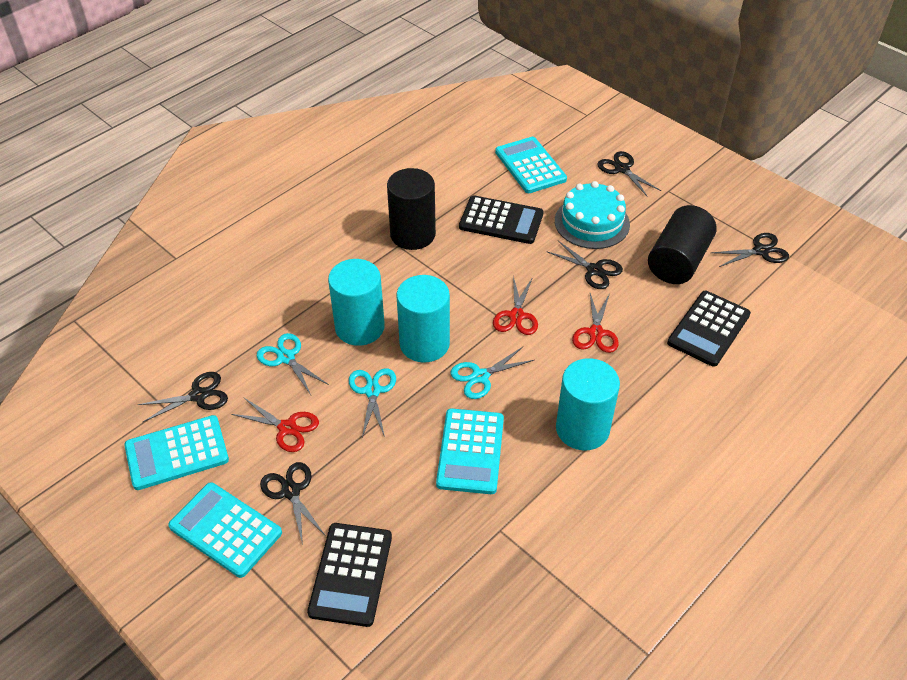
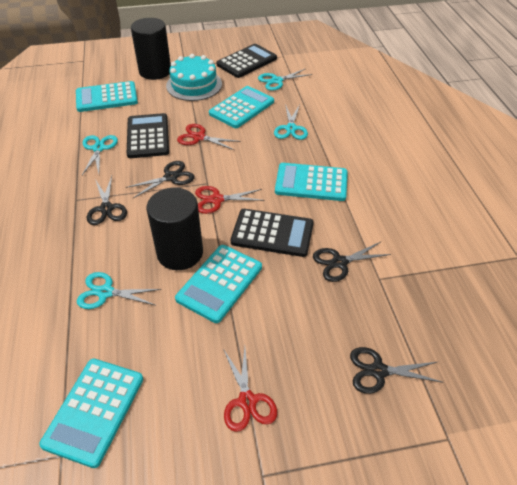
black scissors: 5 -> 4
turquoise calculator: 4 -> 5
turquoise cylinder: 3 -> 0
turquoise scissors: 3 -> 4

